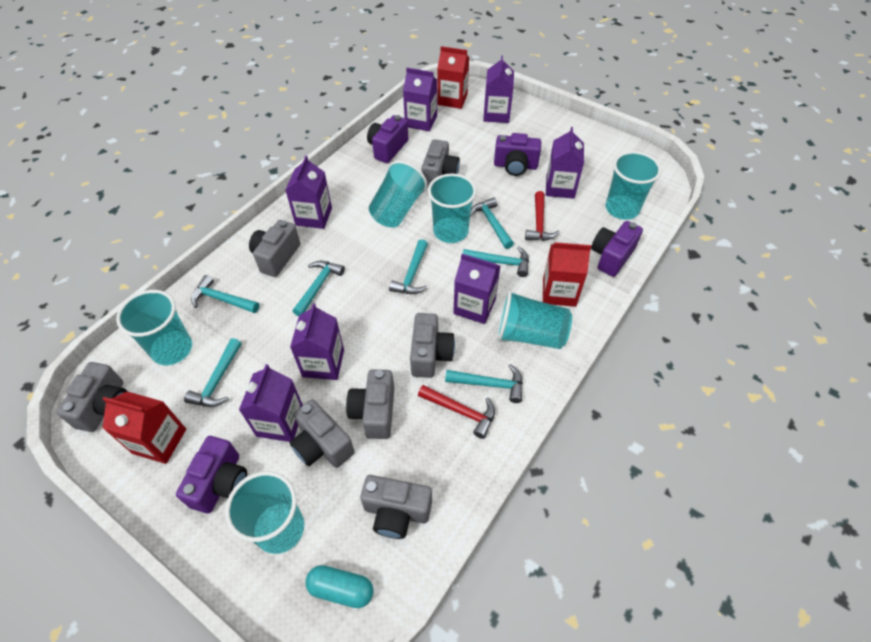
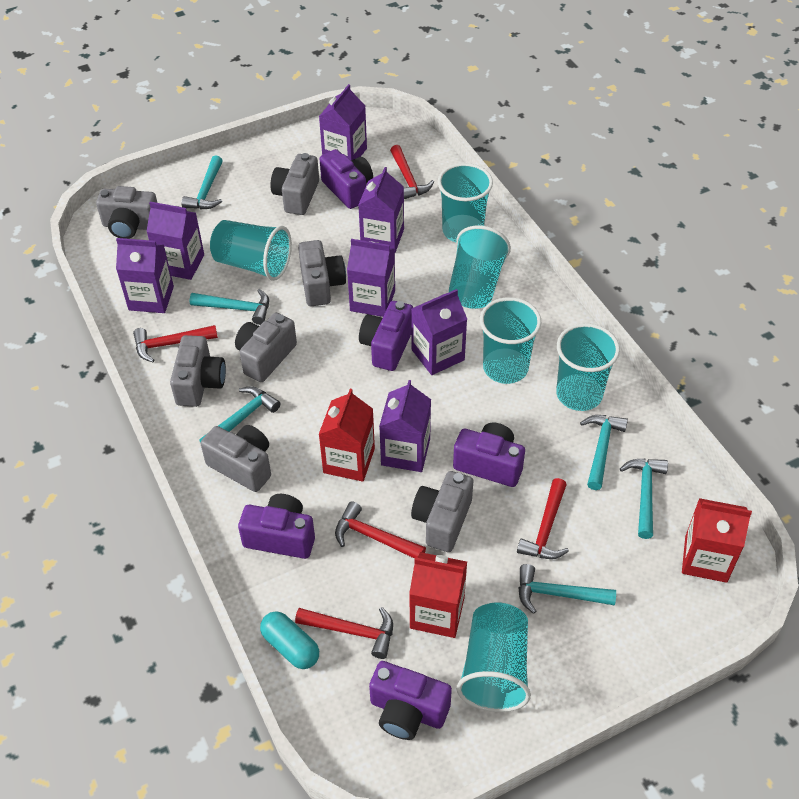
purple camera: 4 -> 5
red hammer: 2 -> 5
turquoise hammer: 7 -> 6

